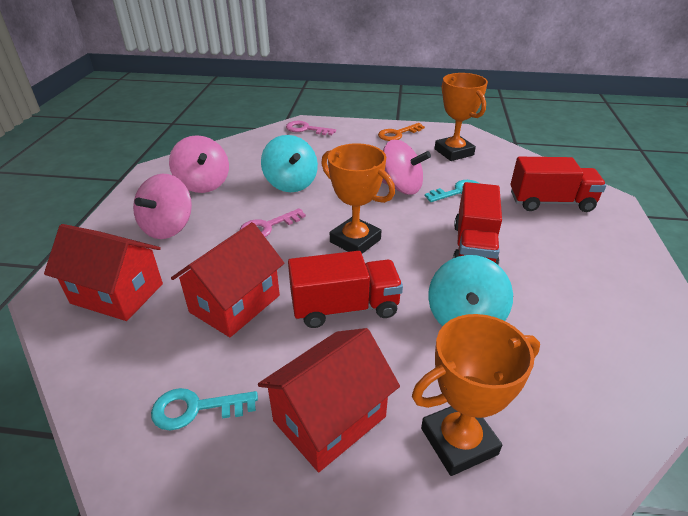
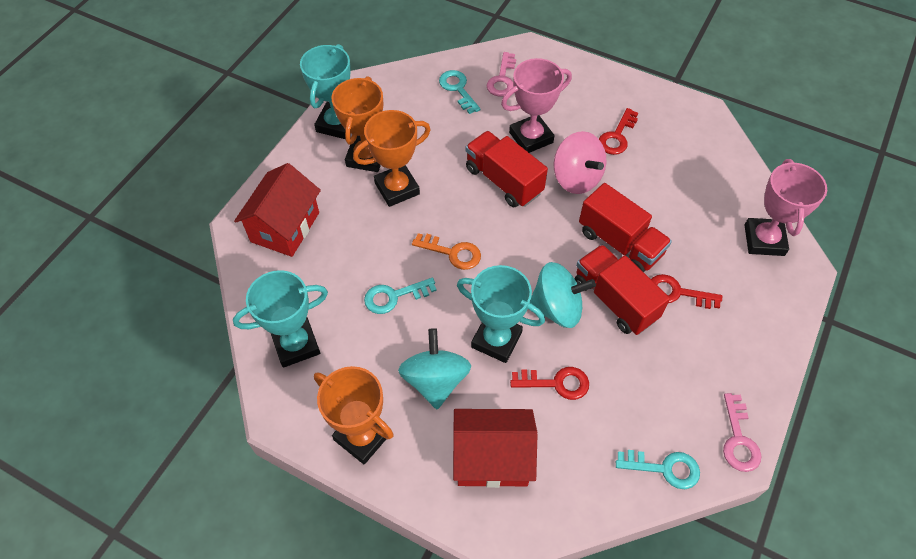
pink spinning top: 3 -> 1
pink trophy: 0 -> 2
red house: 3 -> 2
red key: 0 -> 3
turquoise key: 2 -> 3
turquoise trophy: 0 -> 3

